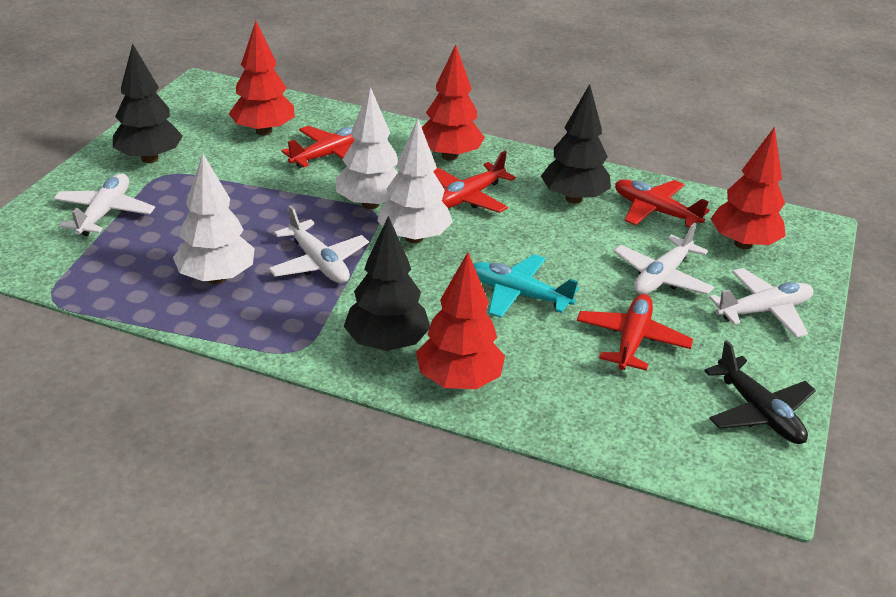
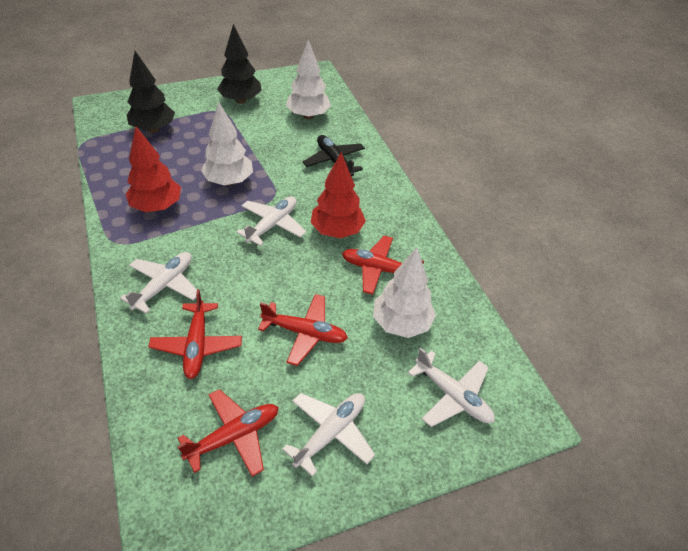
black tree: 3 -> 2
red tree: 4 -> 2
turquoise plane: 1 -> 0

